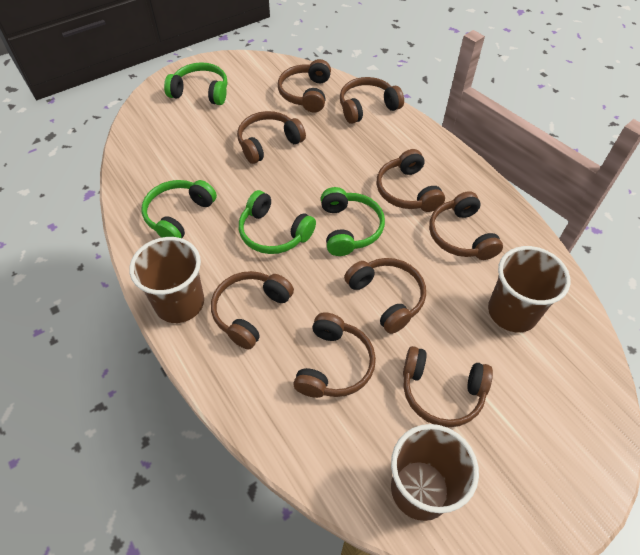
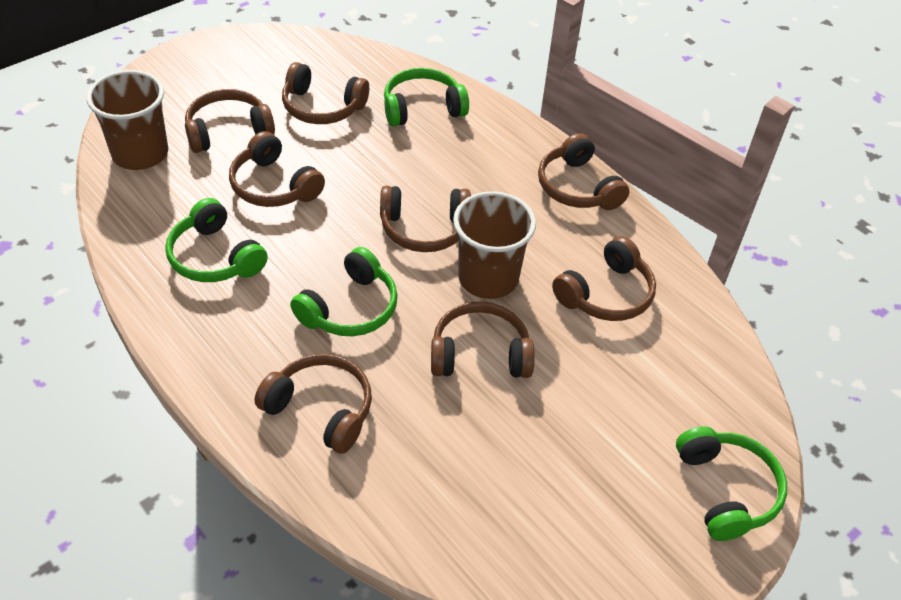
brown cup: 3 -> 2
brown headphones: 9 -> 8

